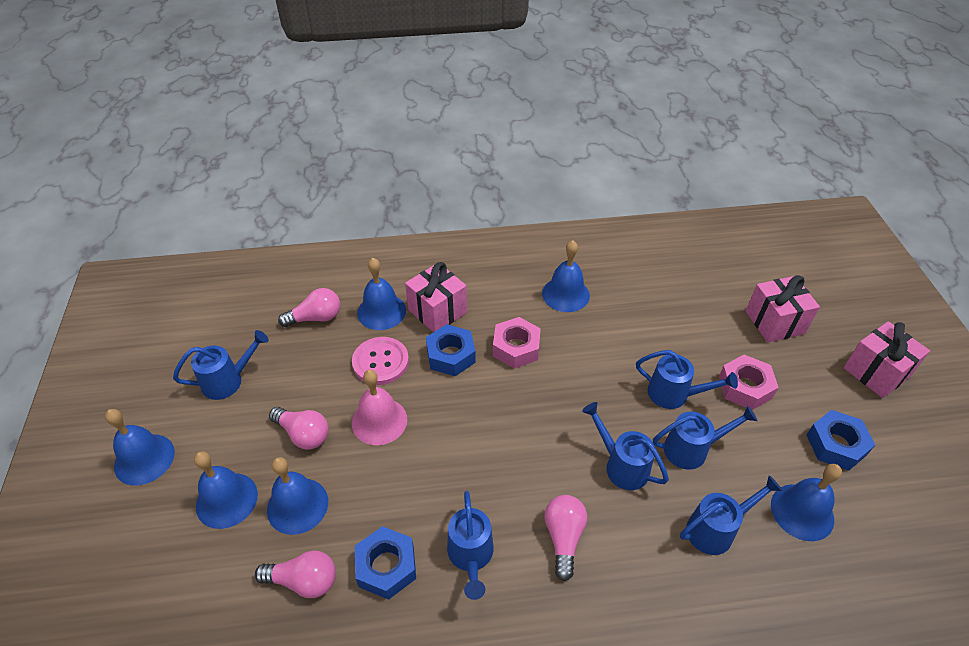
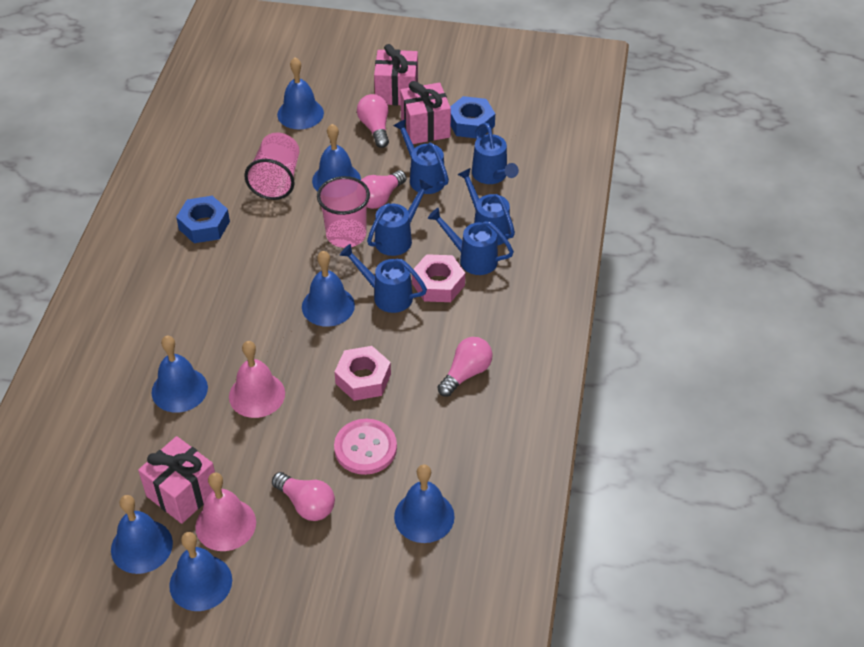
blue bell: 6 -> 7
blue nut: 3 -> 2
pink bell: 1 -> 2
pink cup: 0 -> 2

